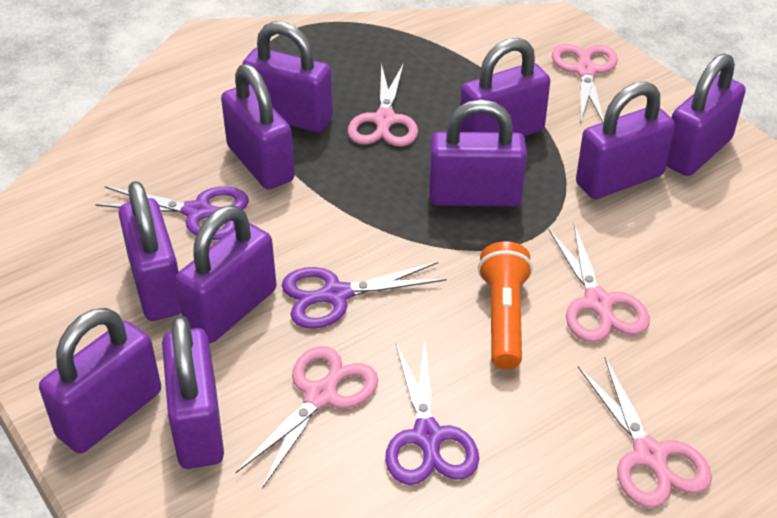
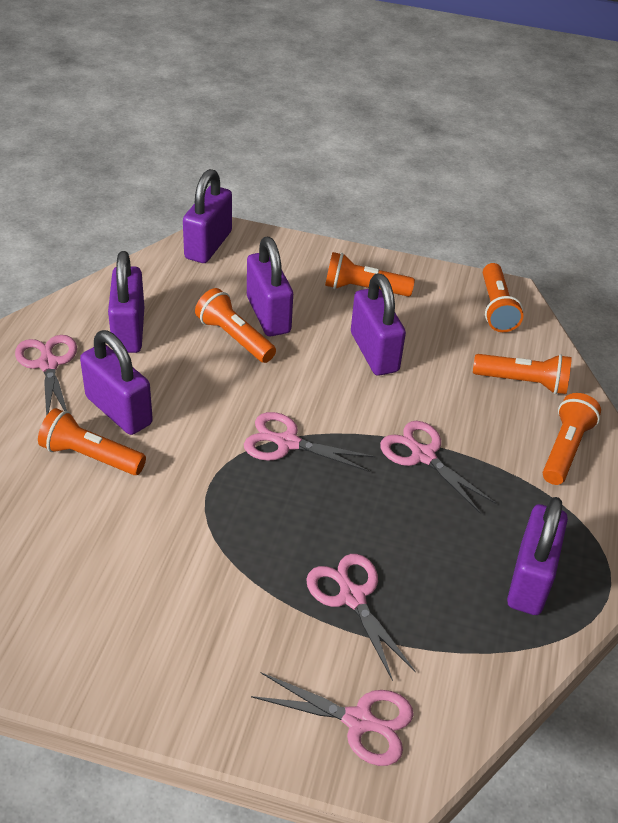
orange flashlight: 1 -> 6
purple padlock: 10 -> 6
purple scissors: 3 -> 0

